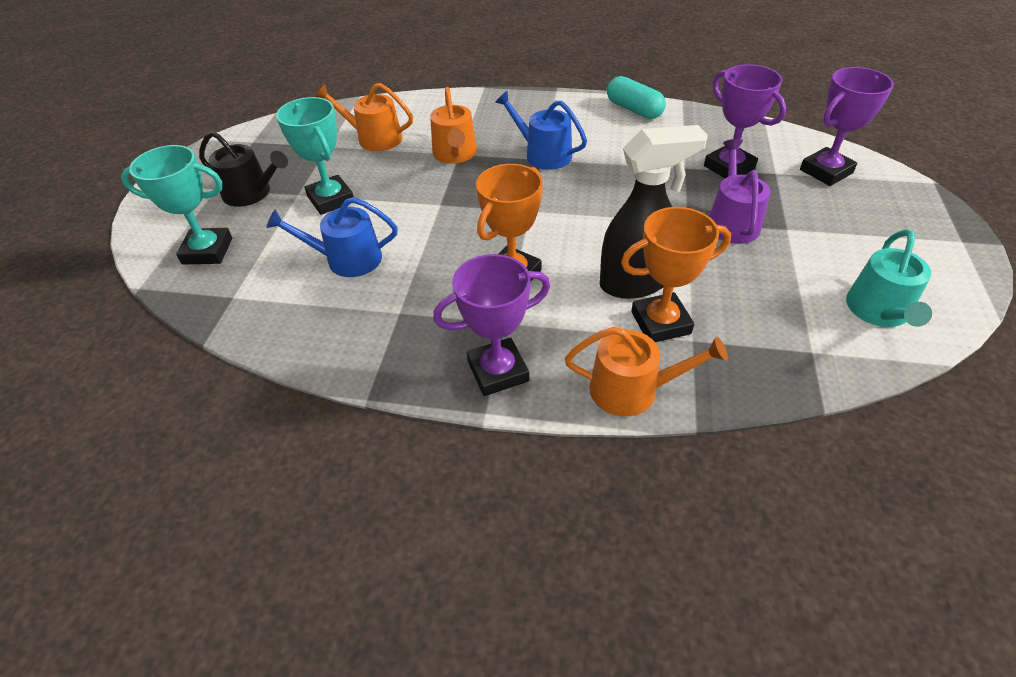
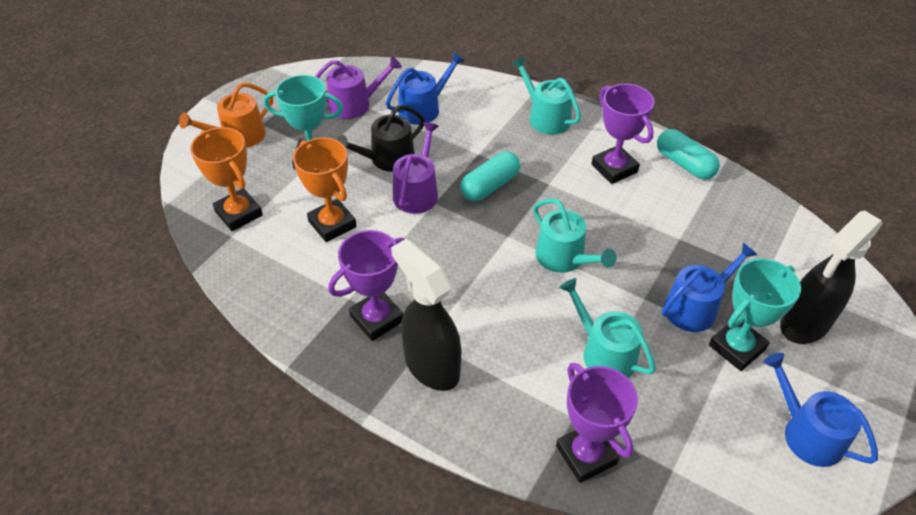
black spray bottle: 1 -> 2
blue watering can: 2 -> 3
orange watering can: 3 -> 1
purple watering can: 1 -> 2
turquoise capsule: 1 -> 2
turquoise watering can: 1 -> 3

